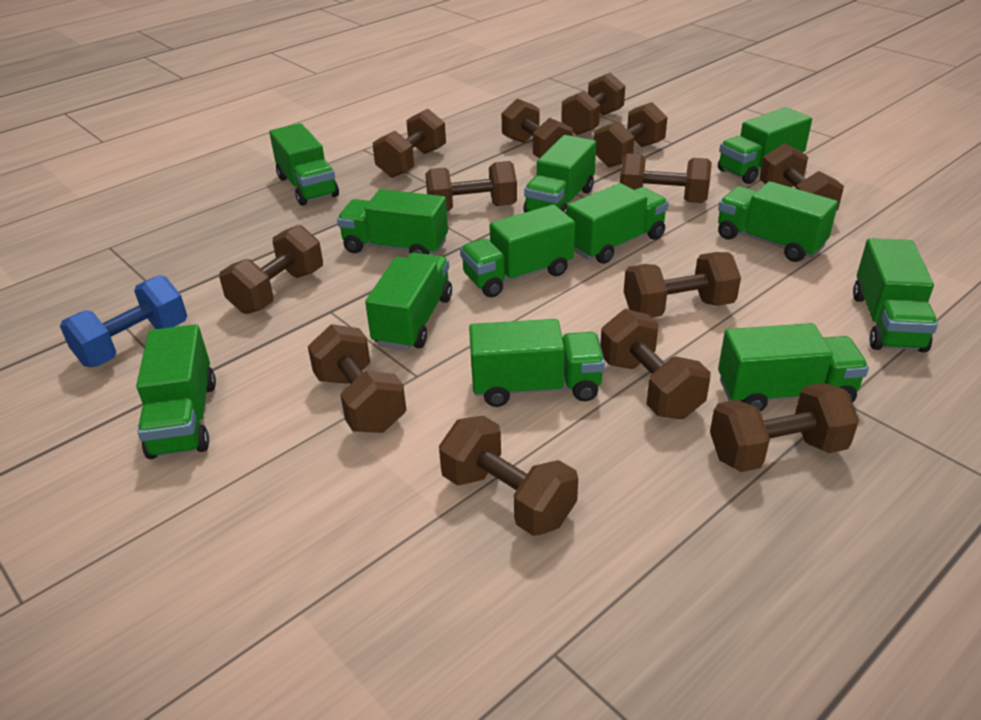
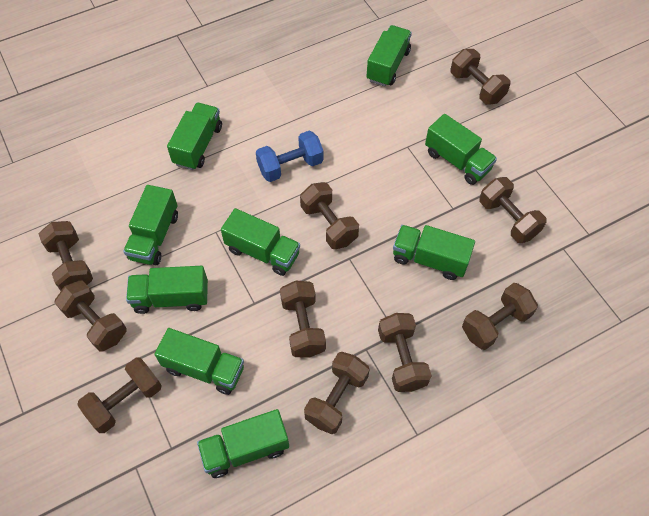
brown dumbbell: 13 -> 10
green truck: 12 -> 9

